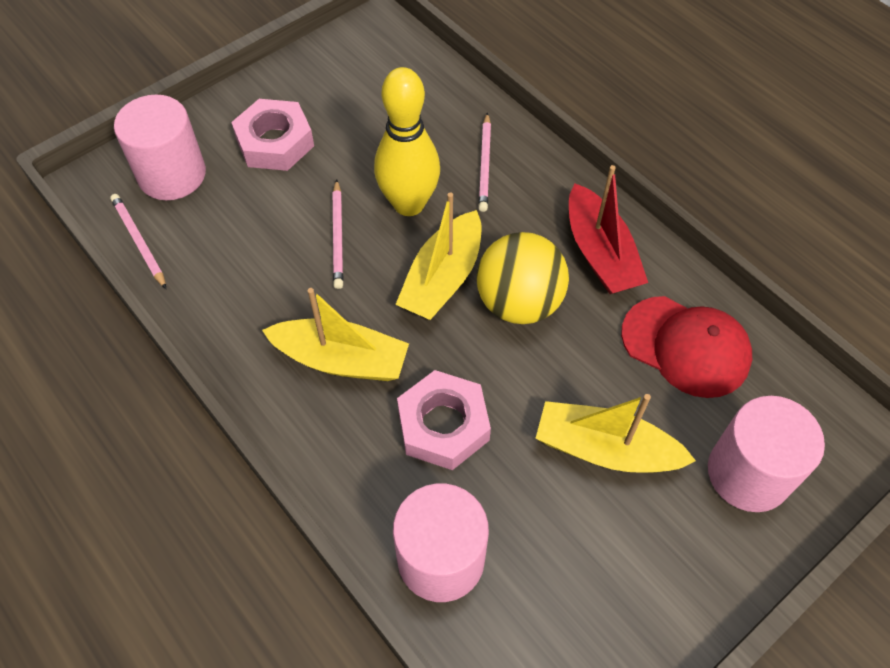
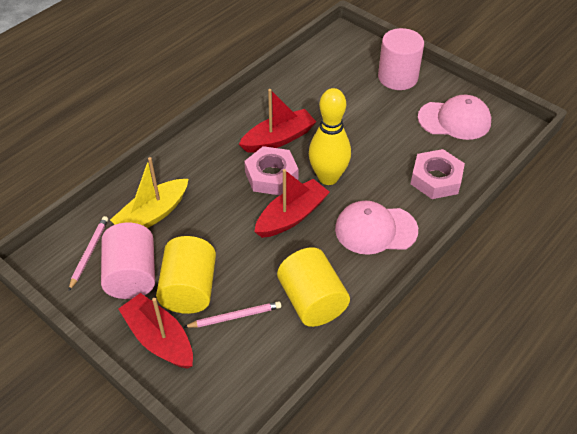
pink cap: 0 -> 2
pink cylinder: 3 -> 2
pink pencil: 3 -> 2
red boat: 1 -> 3
red cap: 1 -> 0
yellow ball: 1 -> 0
yellow boat: 3 -> 1
yellow cylinder: 0 -> 2

